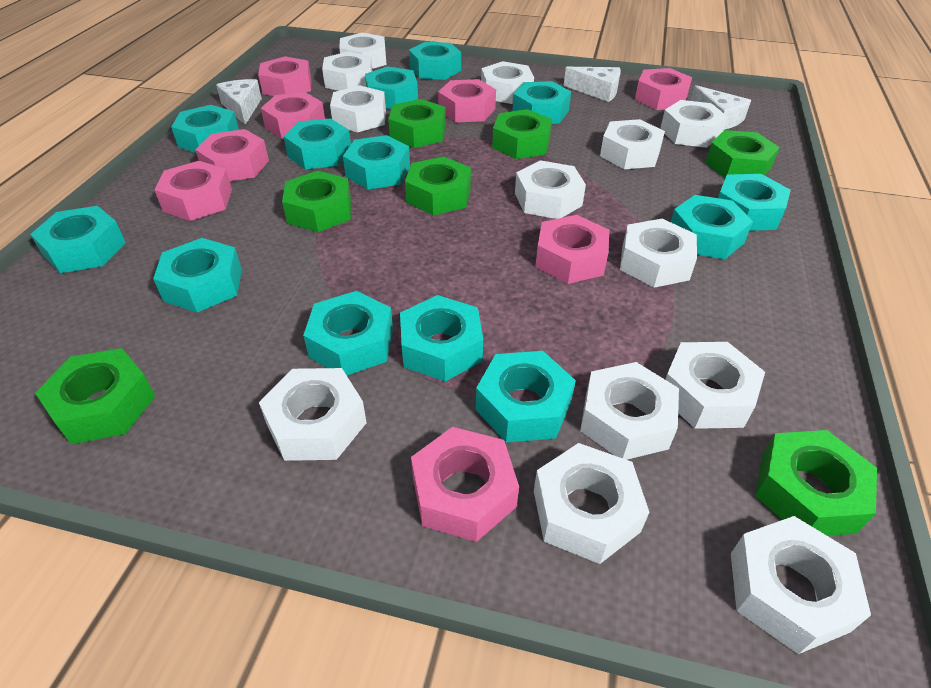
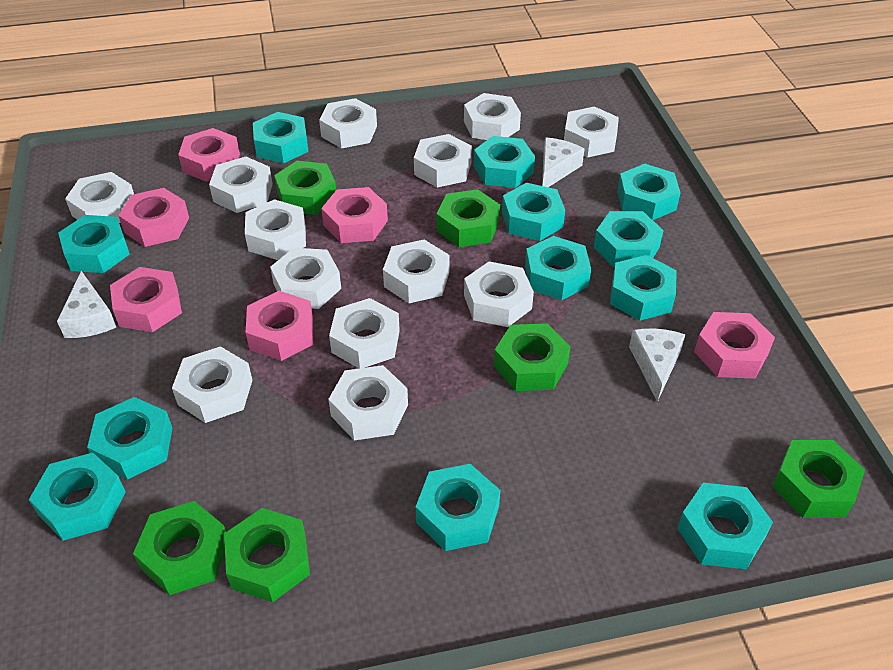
green nut: 7 -> 6
pink nut: 8 -> 6
turquoise nut: 13 -> 12

